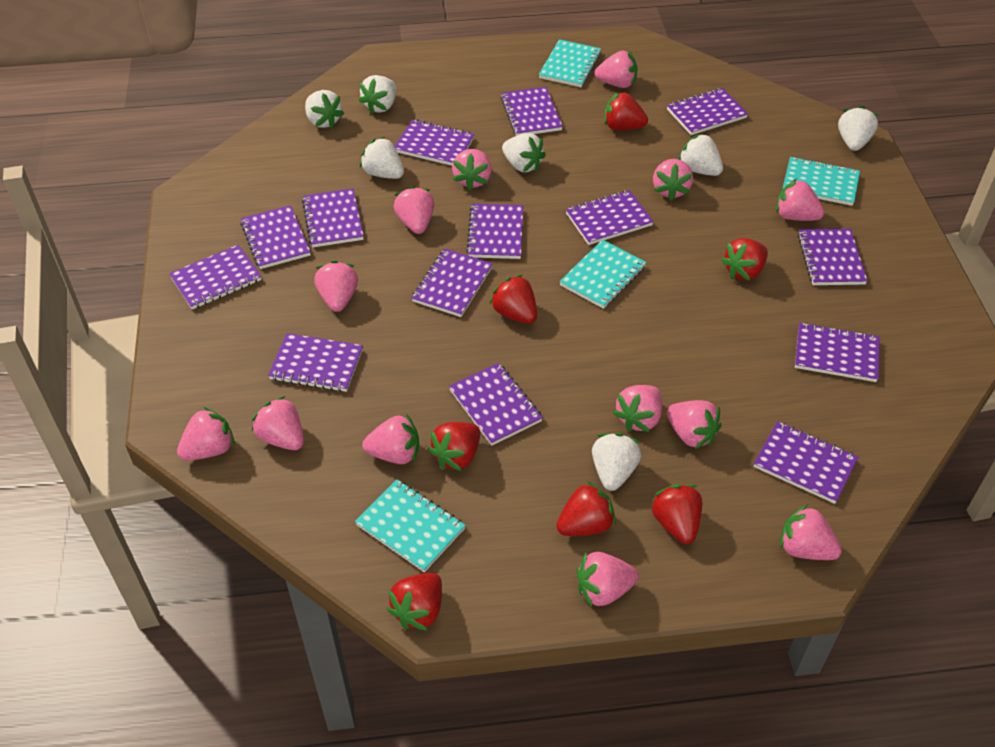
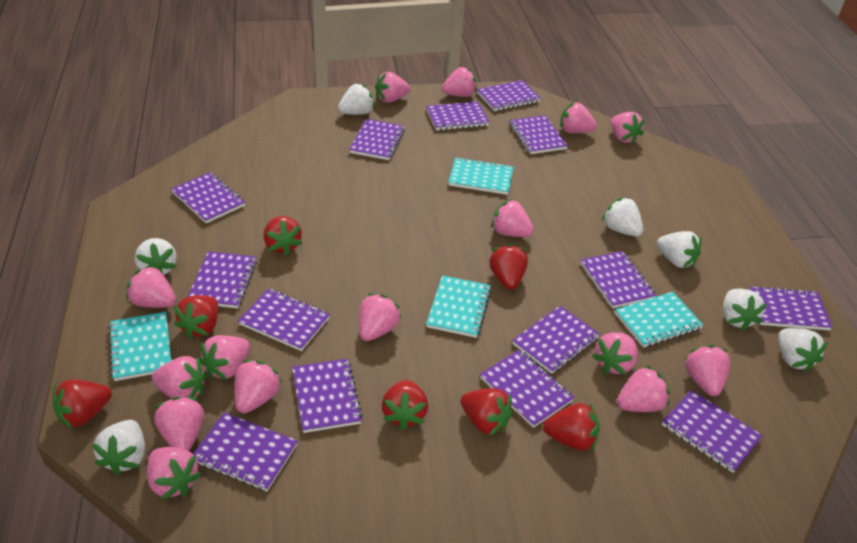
pink strawberry: 13 -> 15

